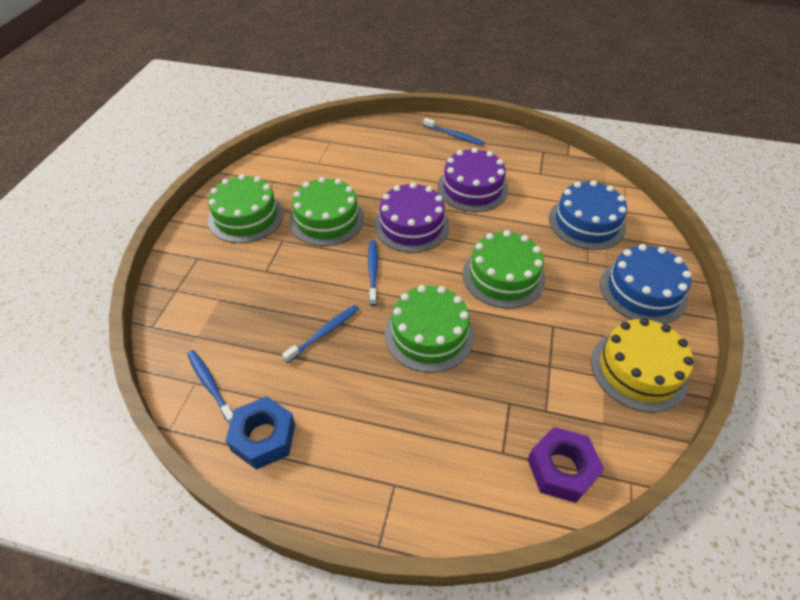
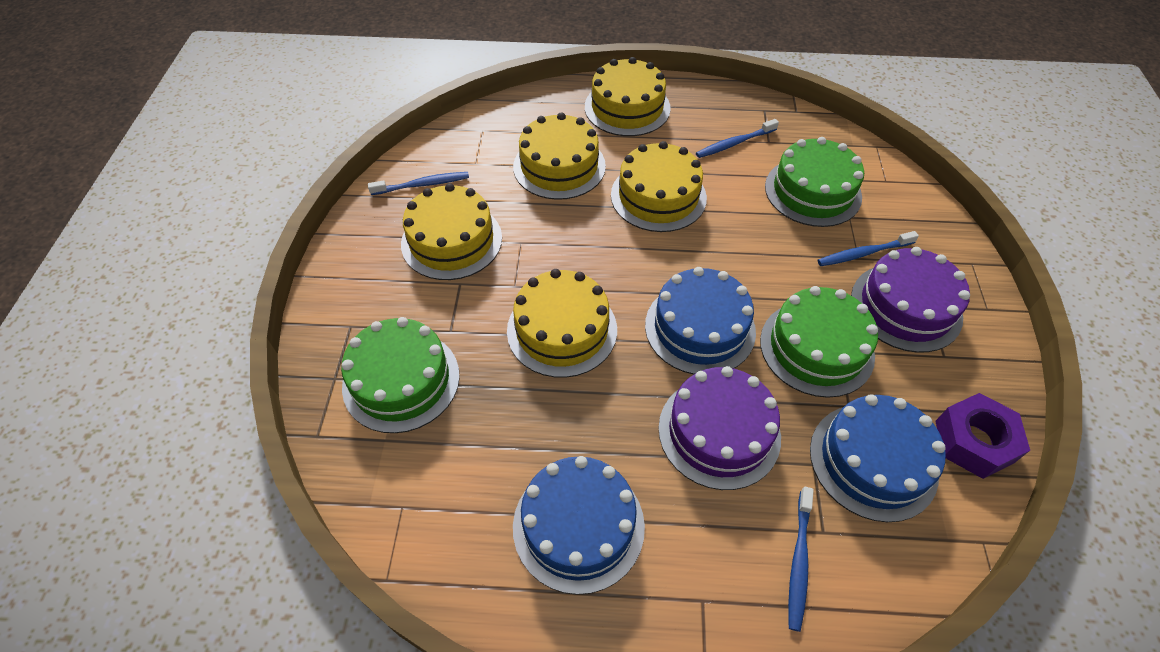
blue cake: 2 -> 3
blue nut: 1 -> 0
green cake: 4 -> 3
yellow cake: 1 -> 5

